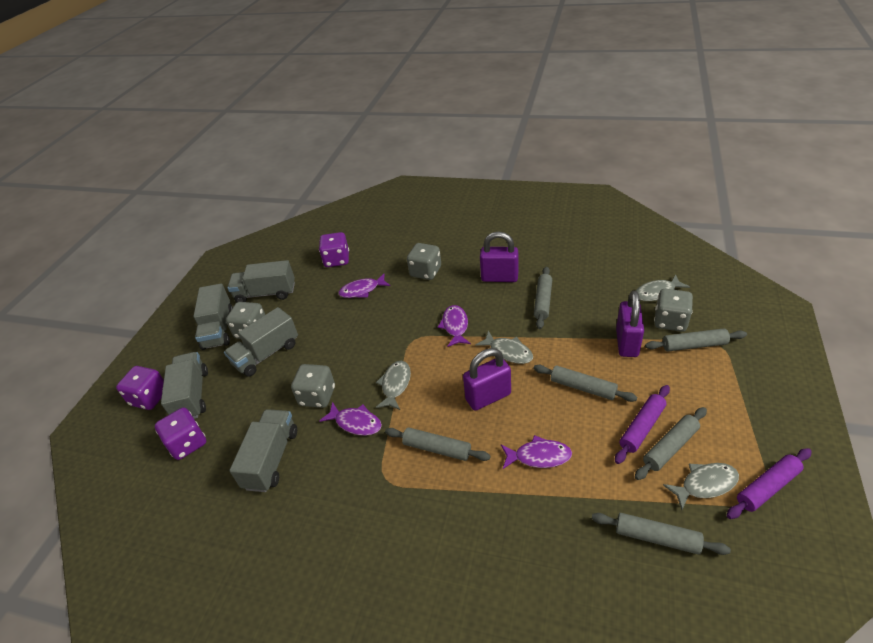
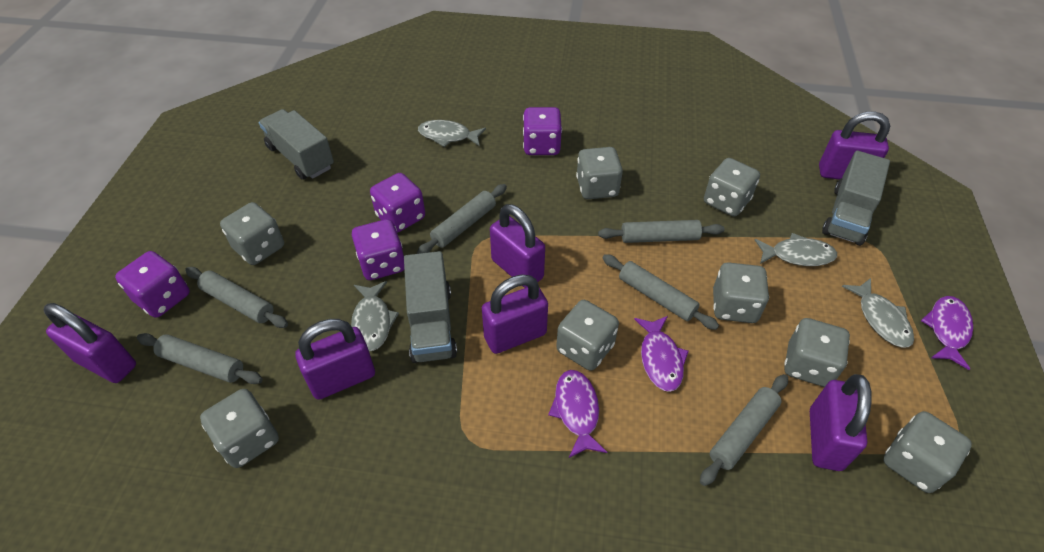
grey dice: 4 -> 8
grey truck: 5 -> 3
purple dice: 3 -> 4
purple fish: 4 -> 3
purple padlock: 3 -> 6
purple rolling pin: 2 -> 0

